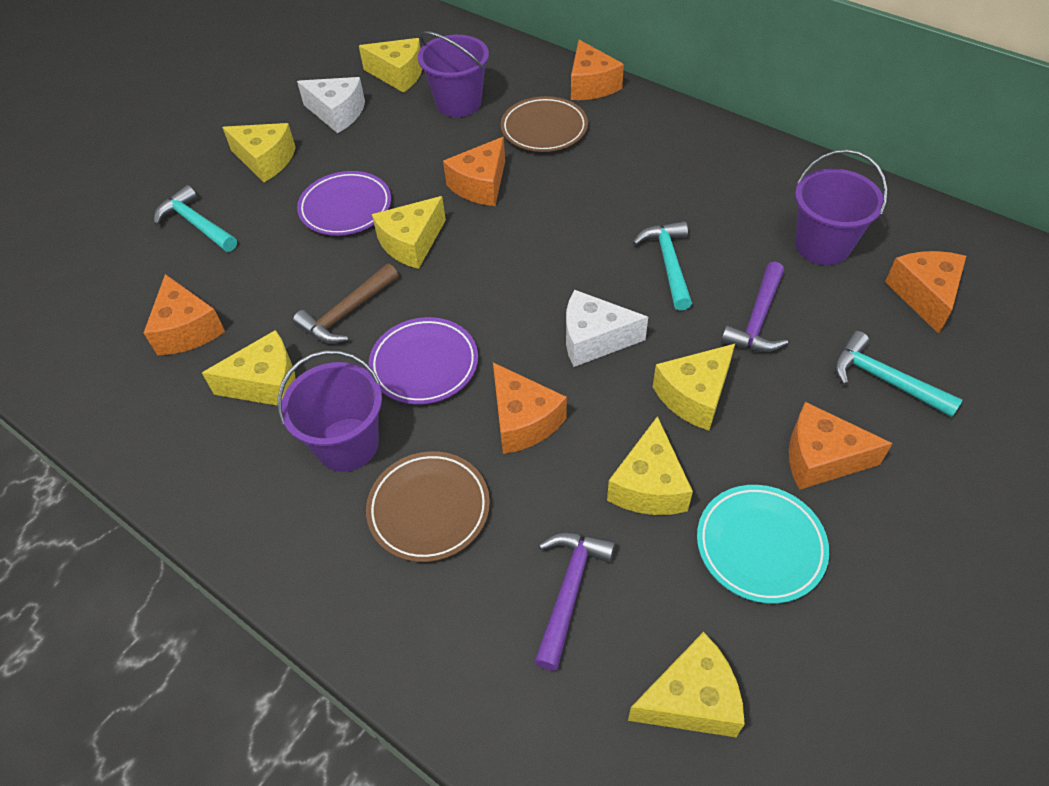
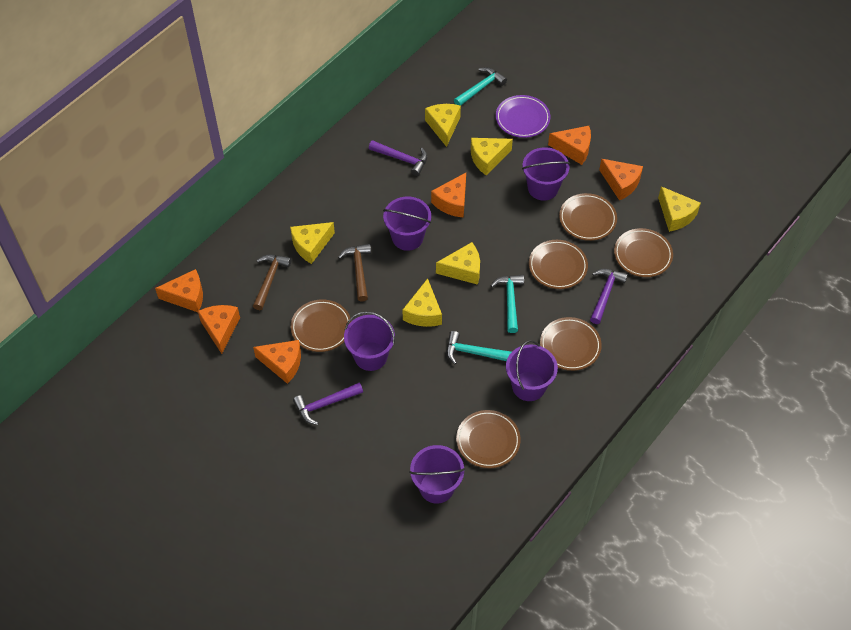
brown hammer: 1 -> 2
brown plate: 2 -> 6
purple bucket: 3 -> 5
purple hammer: 2 -> 3
purple plate: 2 -> 1
turquoise plate: 1 -> 0
white cheese: 2 -> 0
yellow cheese: 7 -> 6

